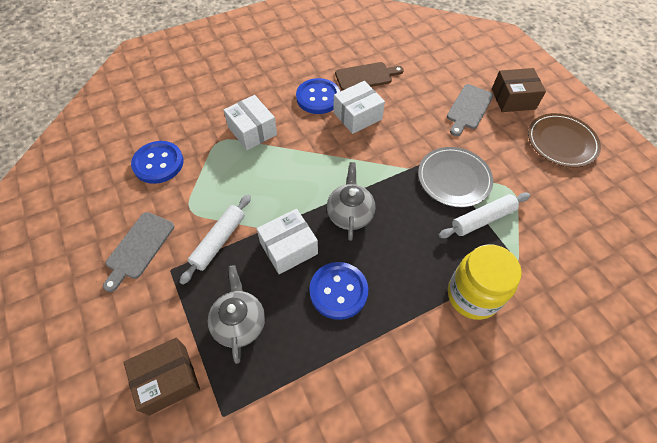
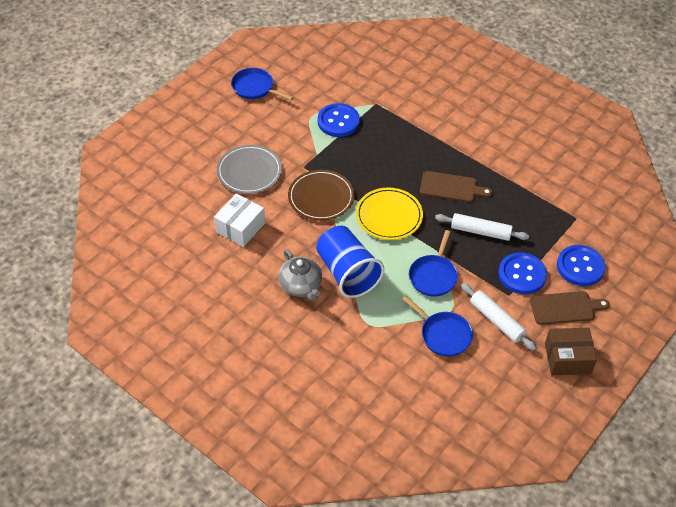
blue cup: 0 -> 1
blue pan: 0 -> 3
brown box: 2 -> 1
brown cutting board: 1 -> 2
grey cutting board: 2 -> 0
grey teapot: 2 -> 1
white box: 3 -> 1
yellow jar: 1 -> 0
yellow plate: 0 -> 1

